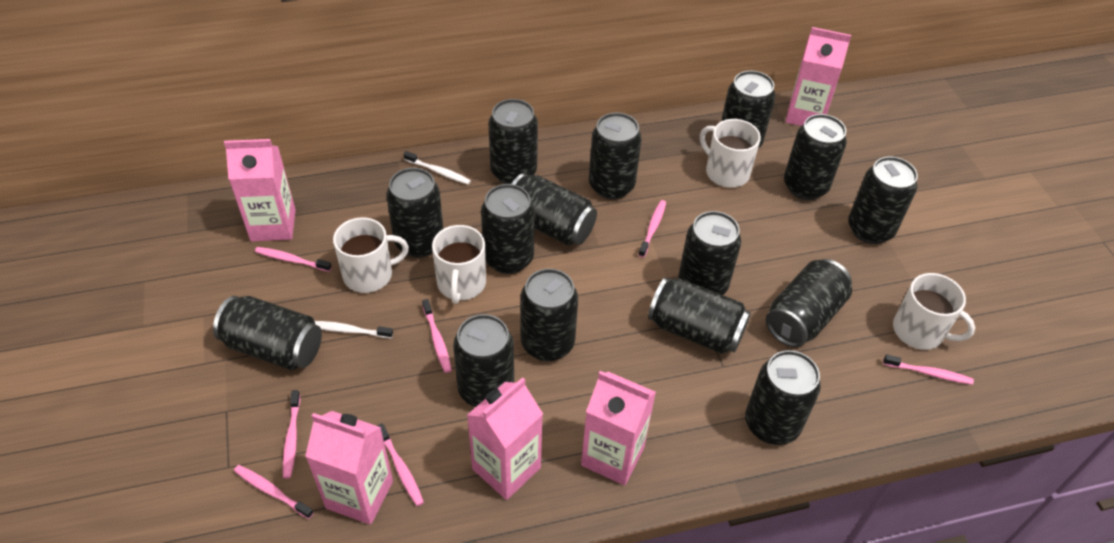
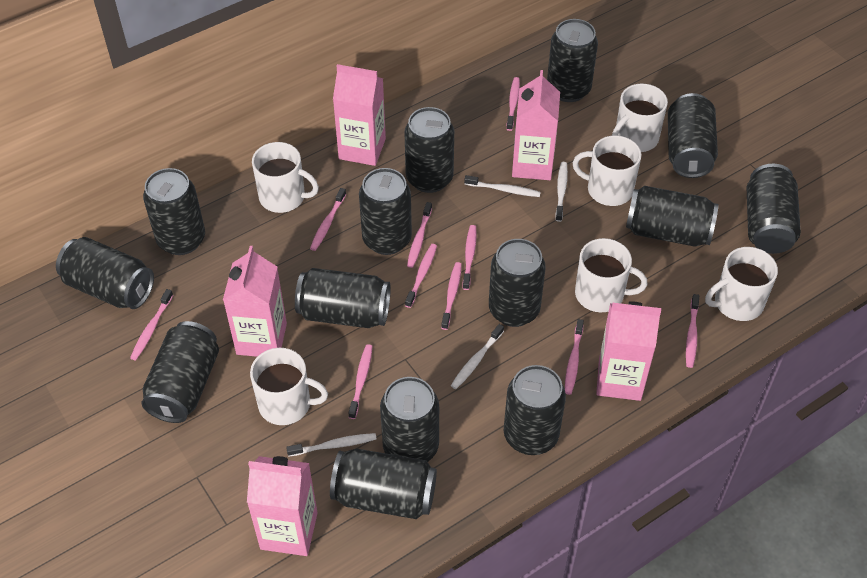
black can: 15 -> 14
pink toothbrush: 7 -> 10
white mug: 4 -> 6
white toothbrush: 2 -> 4

